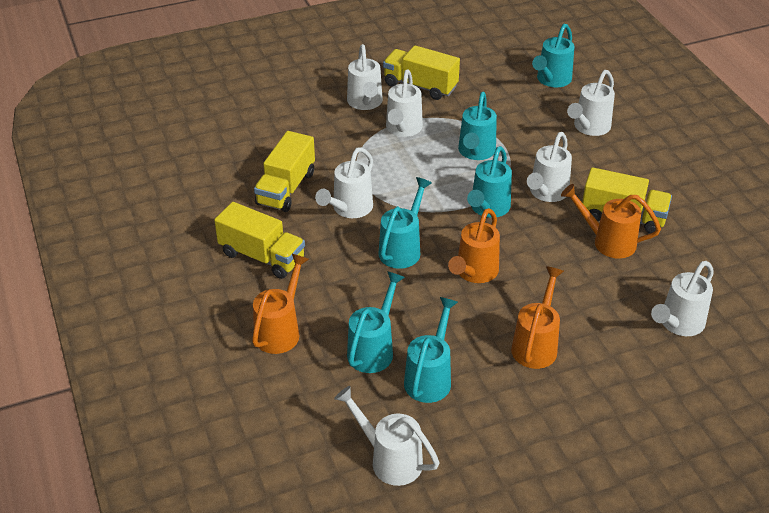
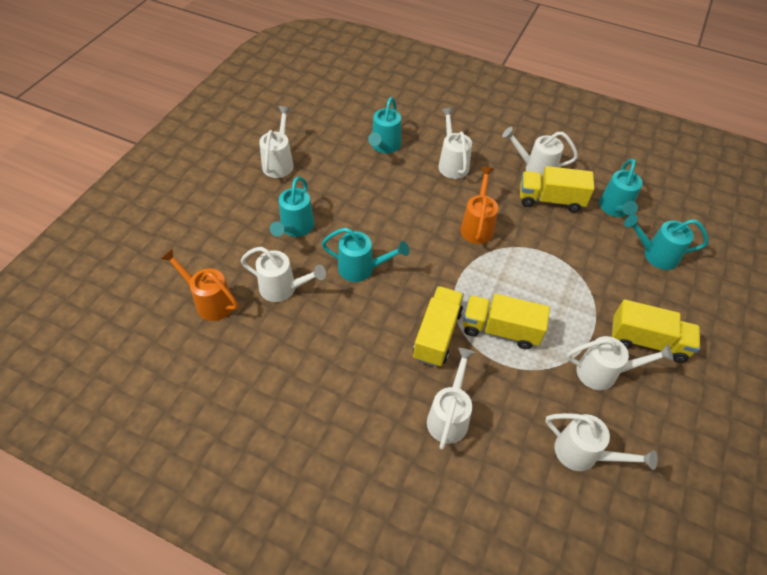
orange watering can: 4 -> 2
turquoise watering can: 6 -> 5

